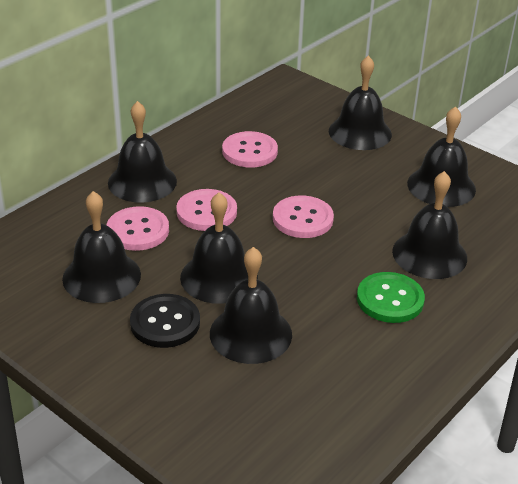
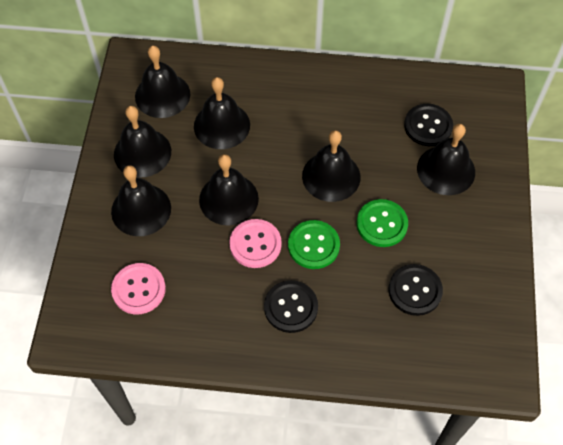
black button: 1 -> 3
green button: 1 -> 2
pink button: 4 -> 2

